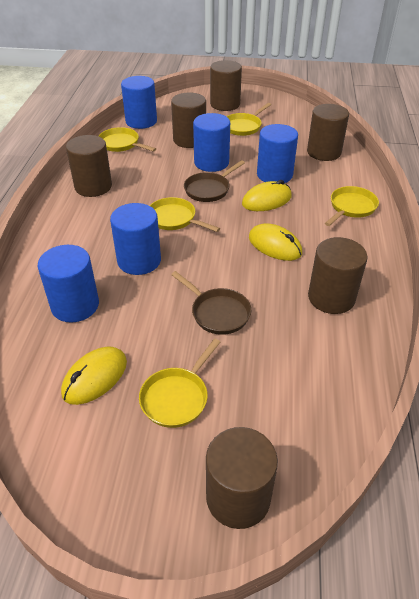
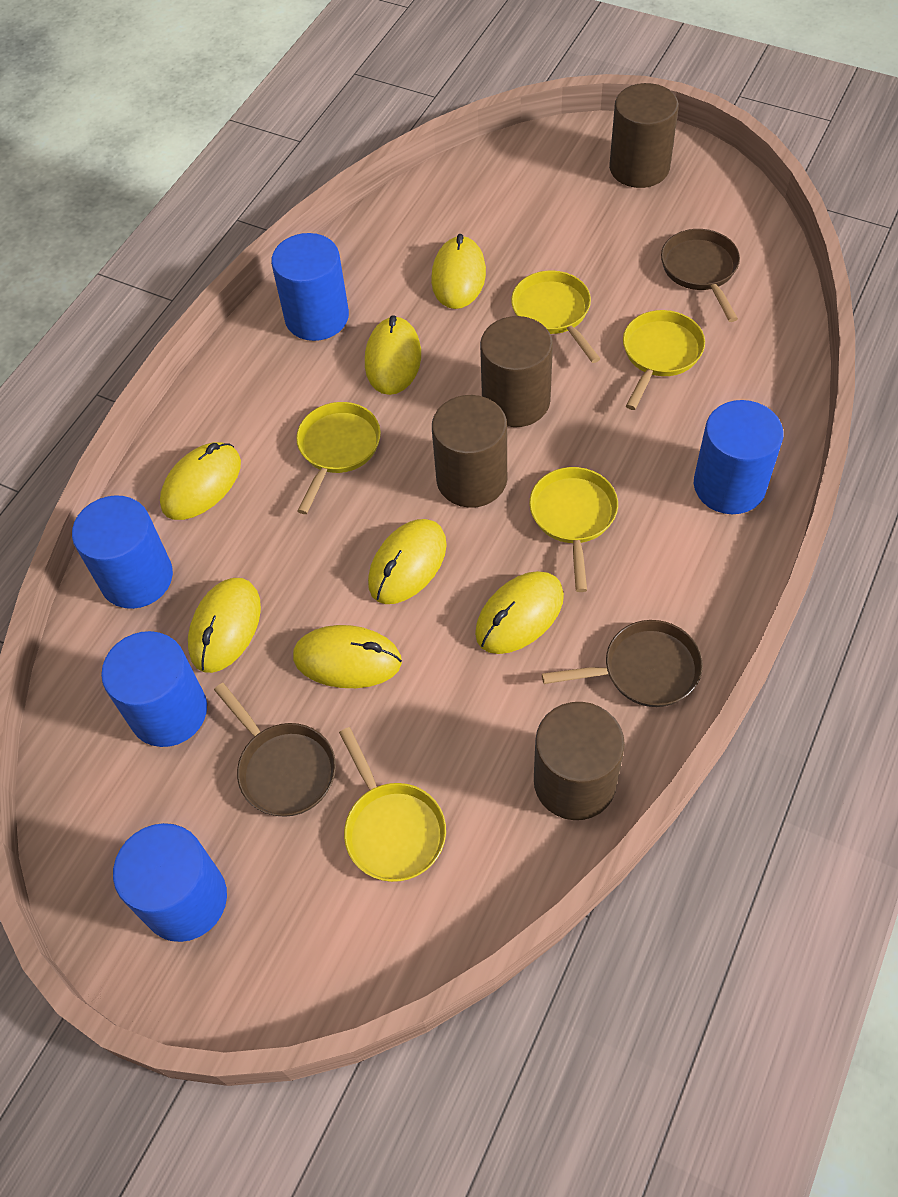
brown cylinder: 6 -> 4
brown pan: 2 -> 3
yellow mouse: 3 -> 7

